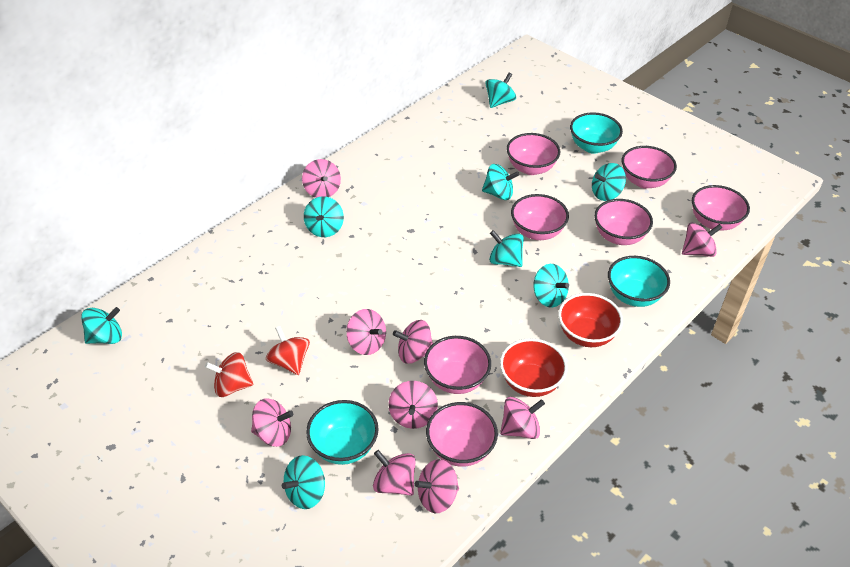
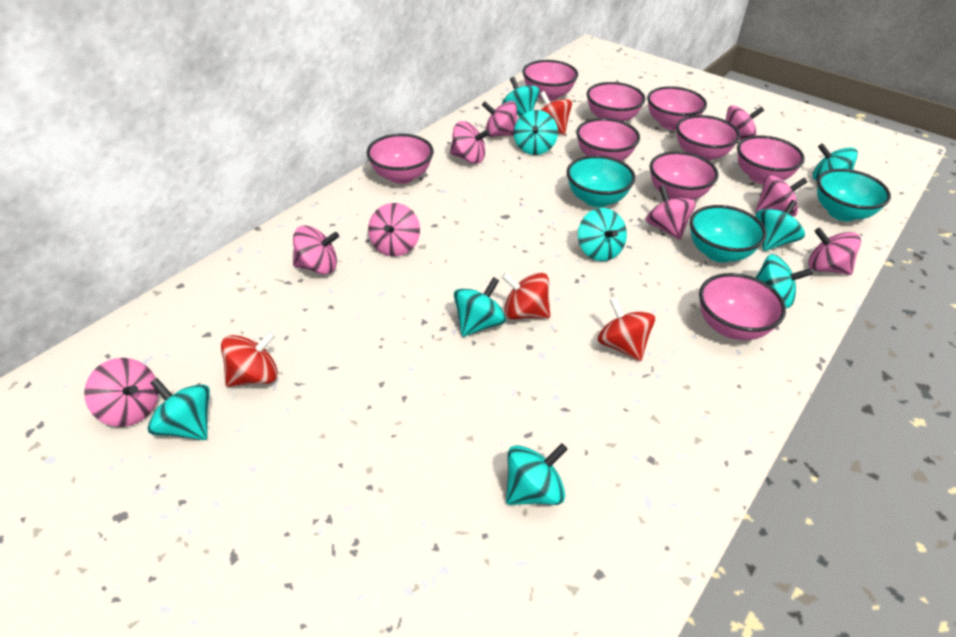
pink bowl: 7 -> 9
red bowl: 2 -> 0
red spinning top: 2 -> 4
turquoise spinning top: 8 -> 9

